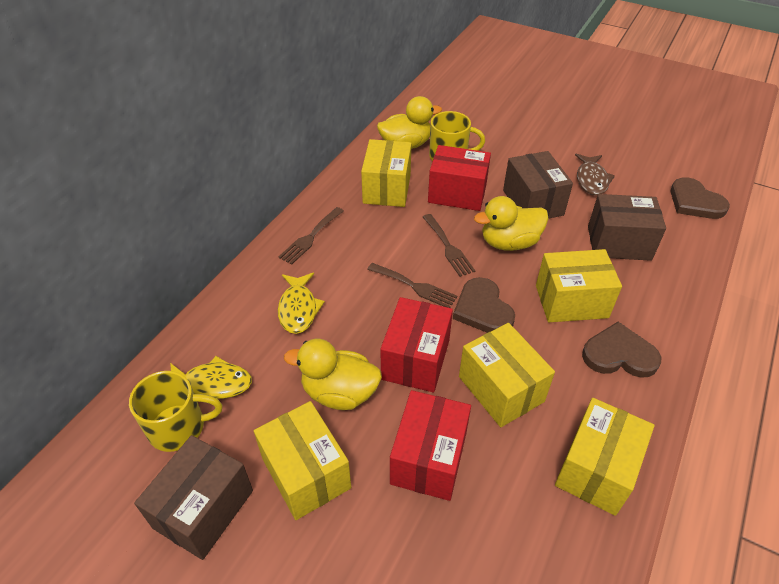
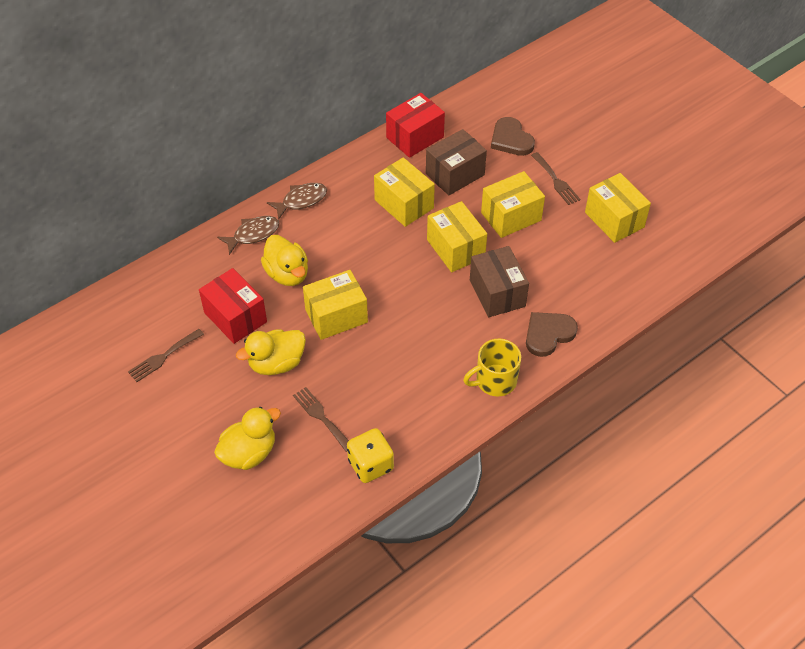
brown box: 3 -> 2
brown fish: 1 -> 2
brown heart: 3 -> 2
red box: 3 -> 2
yellow dice: 0 -> 1
yellow fish: 2 -> 0
yellow mug: 2 -> 1

